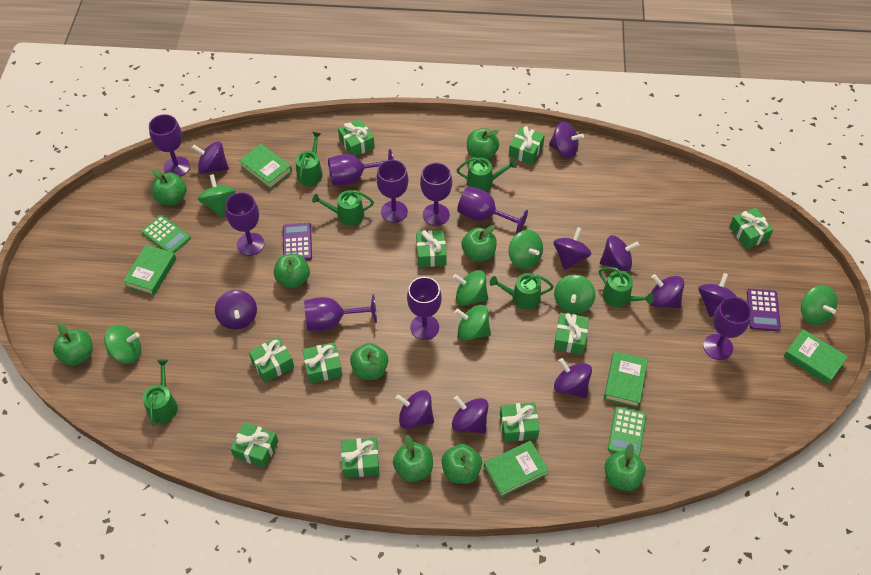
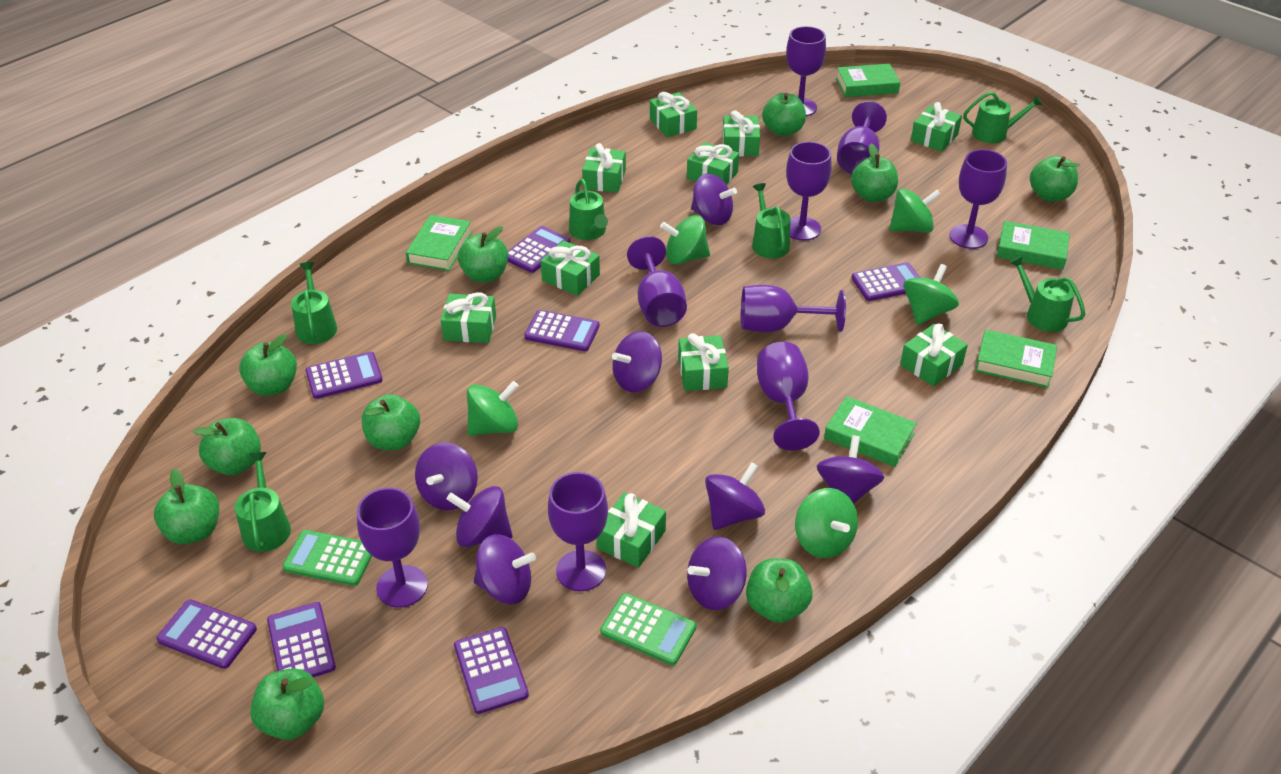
green apple: 9 -> 10
green spinning top: 7 -> 5
purple calculator: 2 -> 7
purple spinning top: 10 -> 8

